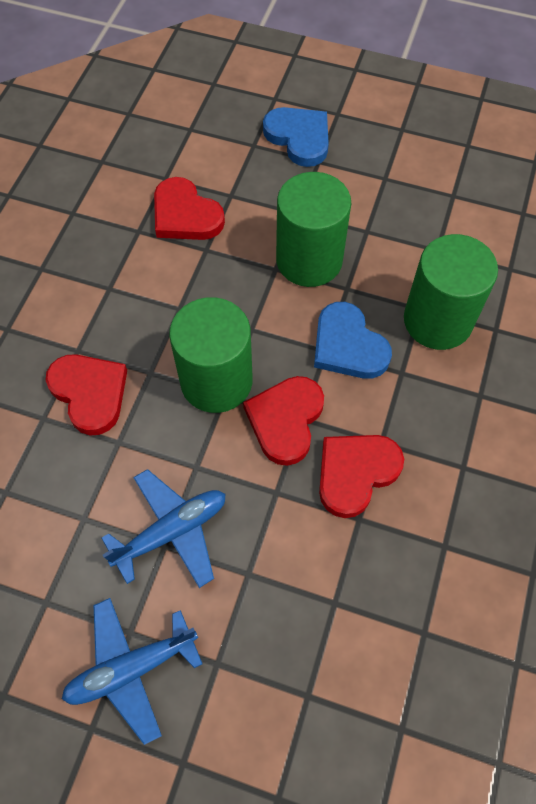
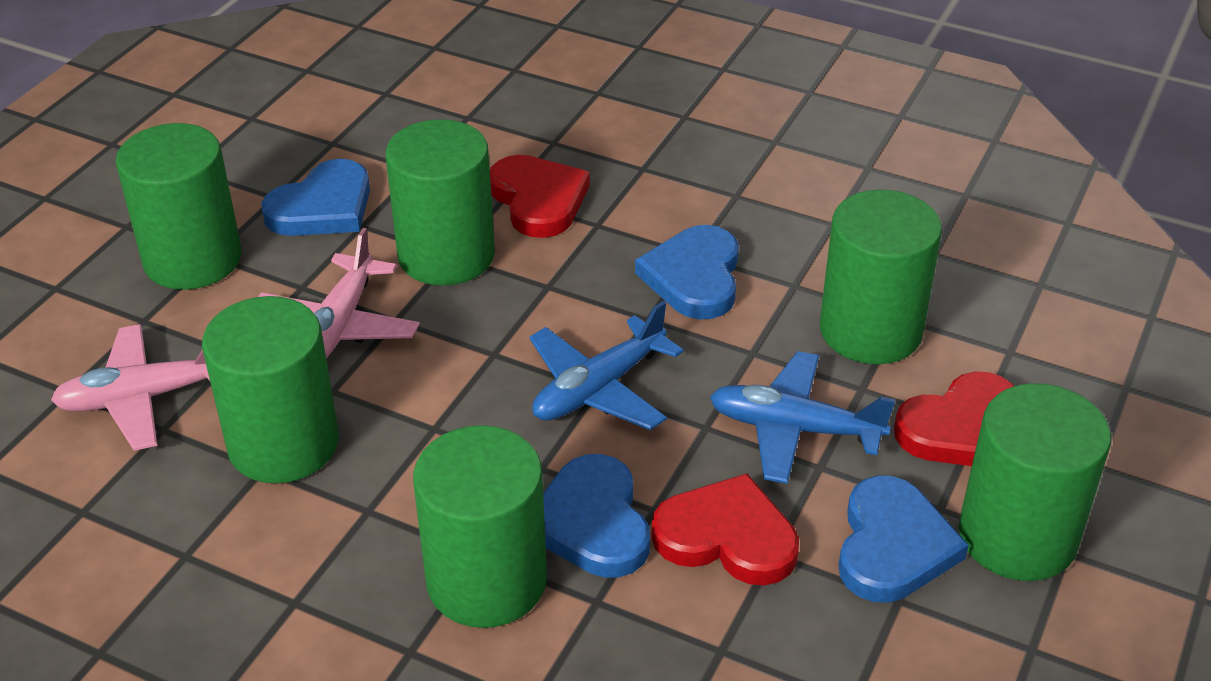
blue heart: 2 -> 4
green cylinder: 3 -> 6
pink plane: 0 -> 2
red heart: 4 -> 3

